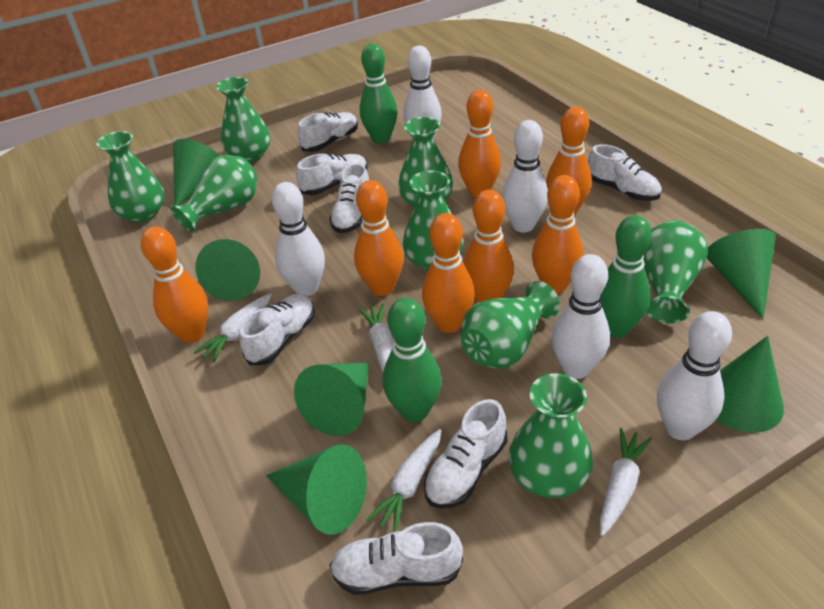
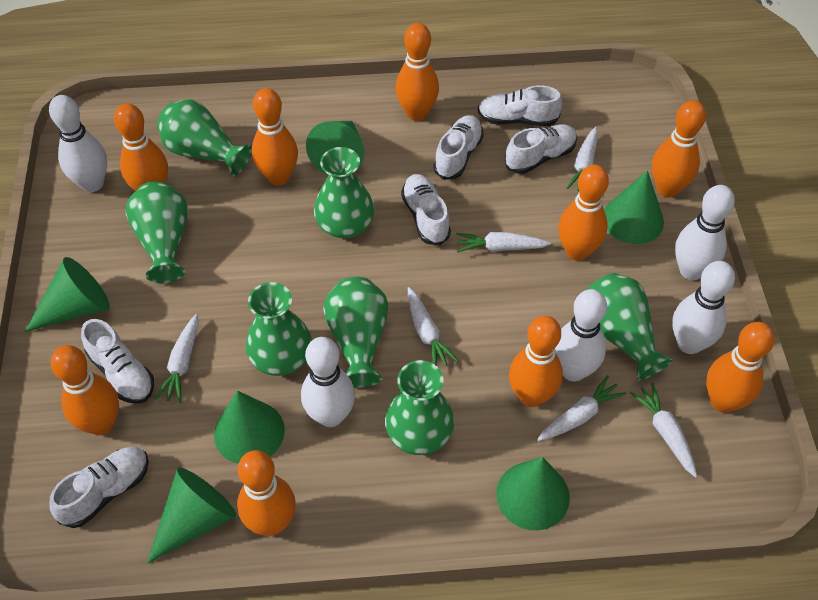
green bowling pin: 3 -> 0
green vase: 8 -> 7
orange bowling pin: 7 -> 9
white carrot: 4 -> 6
white shoe: 7 -> 6

